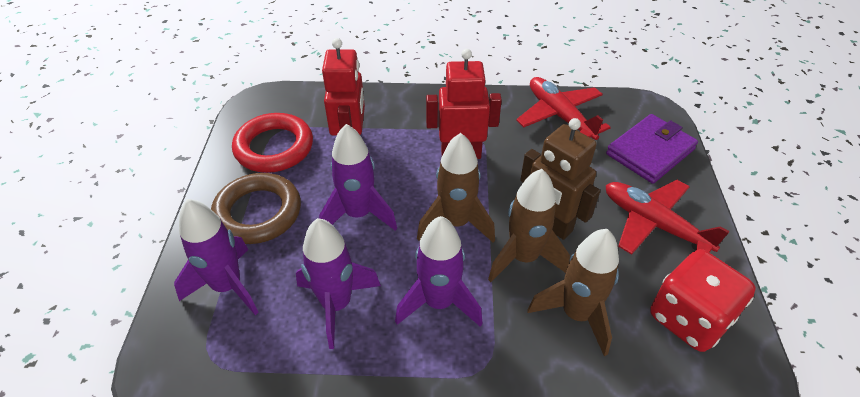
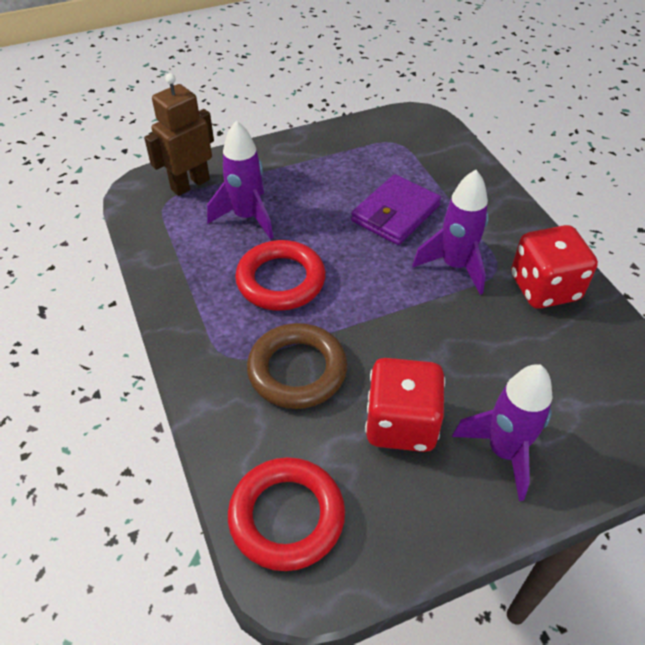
brown rocket: 3 -> 0
purple rocket: 4 -> 3
red dice: 1 -> 2
red plane: 2 -> 0
red ring: 1 -> 2
red robot: 2 -> 0

